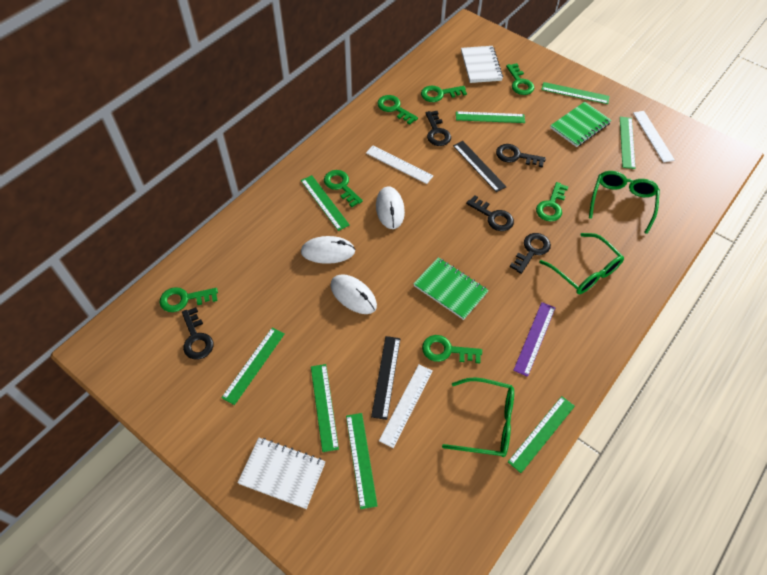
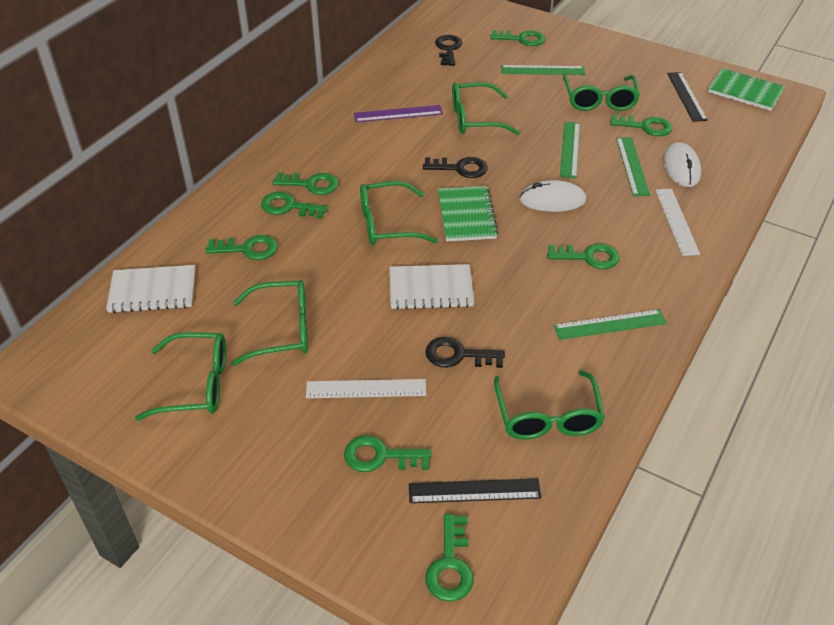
black key: 5 -> 3
green glasses: 3 -> 6
green key: 7 -> 8
green ruler: 8 -> 4
white mouse: 3 -> 2
white ruler: 3 -> 2

